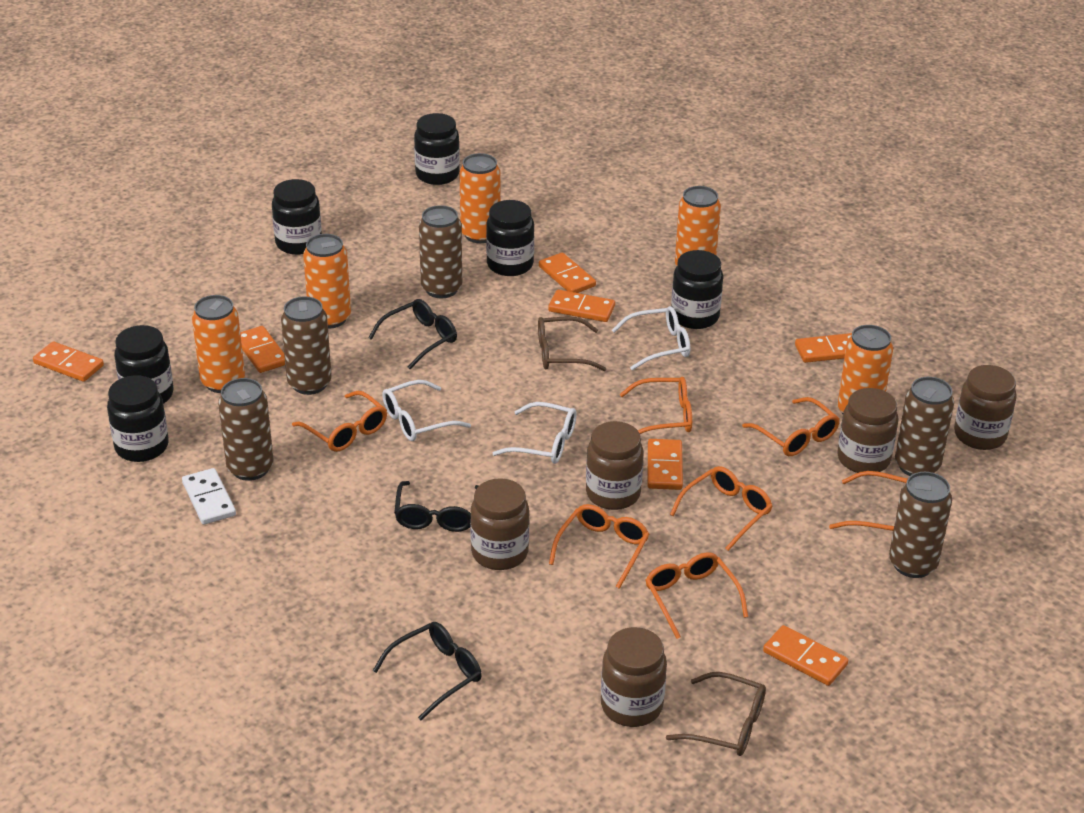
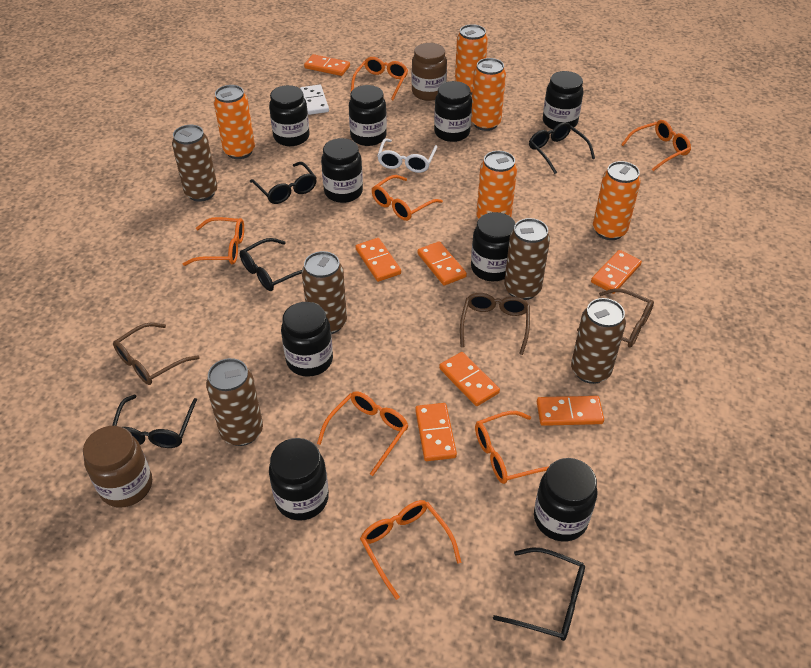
black glasses: 3 -> 5
black jar: 6 -> 9
brown glasses: 2 -> 3
brown jar: 5 -> 2
white glasses: 3 -> 1

